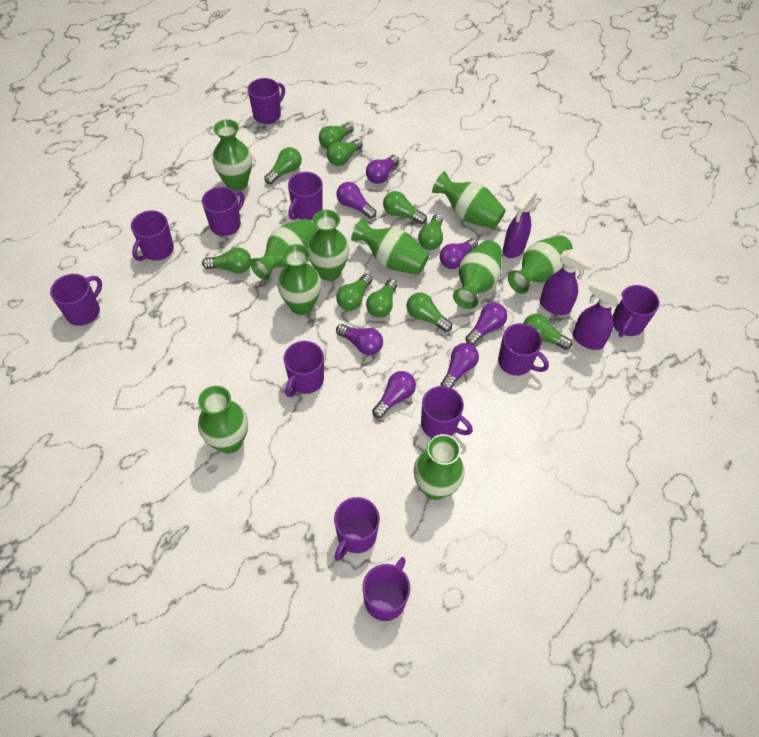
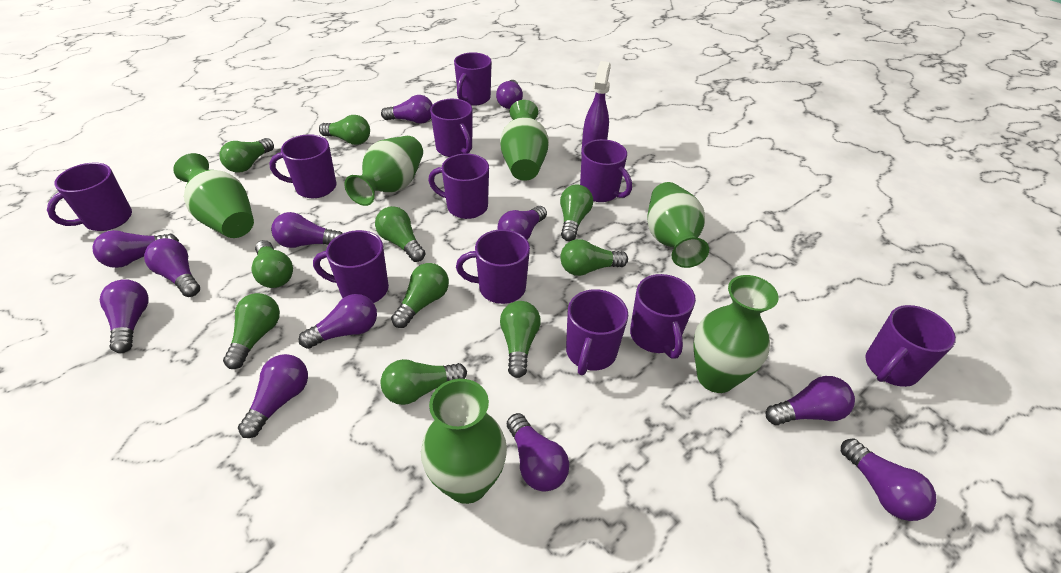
green vase: 10 -> 6
purple light bulb: 7 -> 12
purple spray bottle: 3 -> 1

